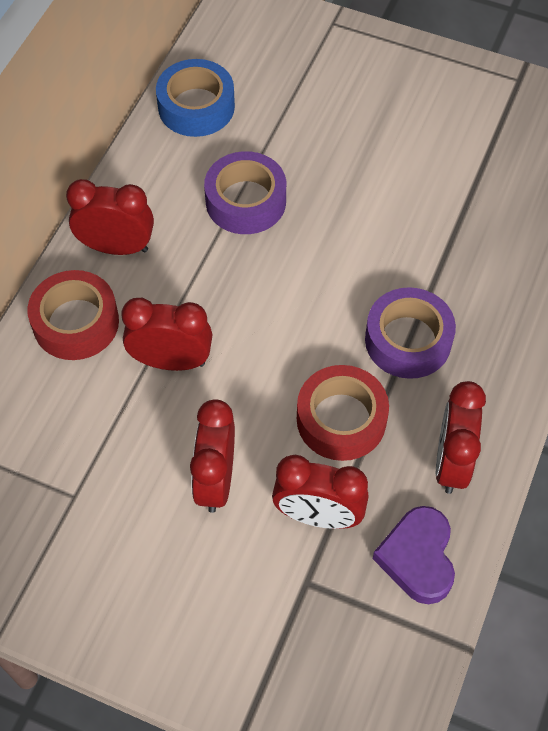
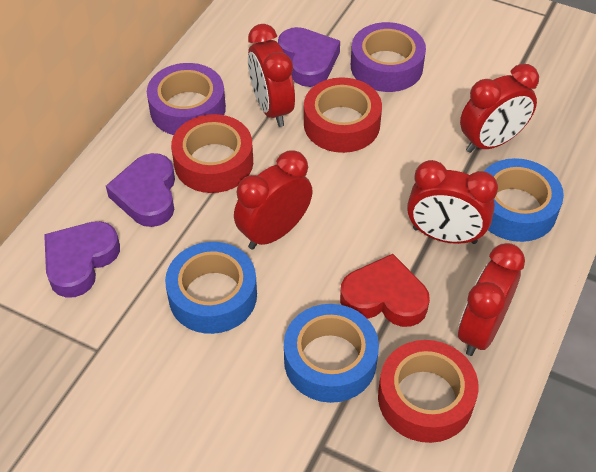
blue tape: 1 -> 3
purple heart: 1 -> 3
red heart: 0 -> 1
red tape: 2 -> 3

